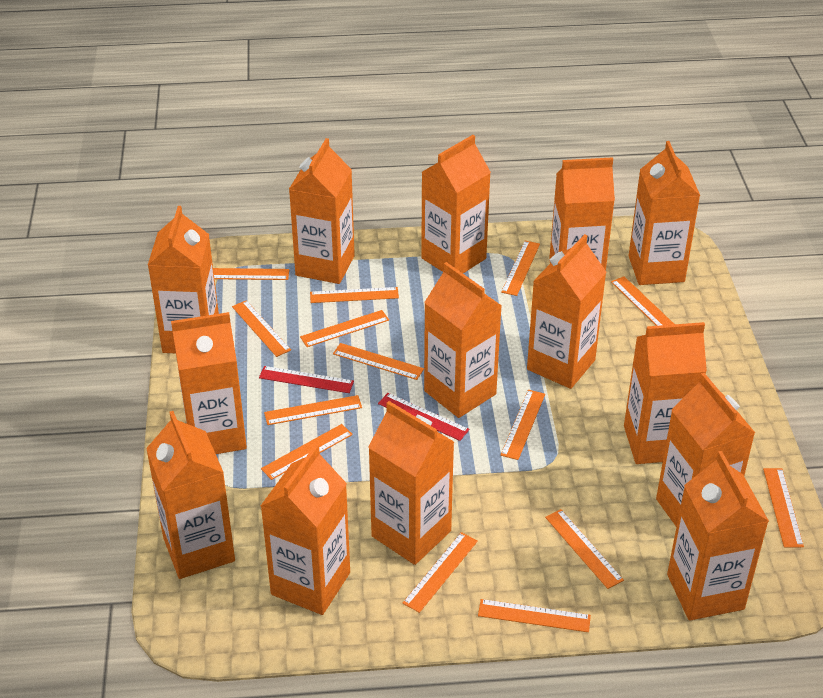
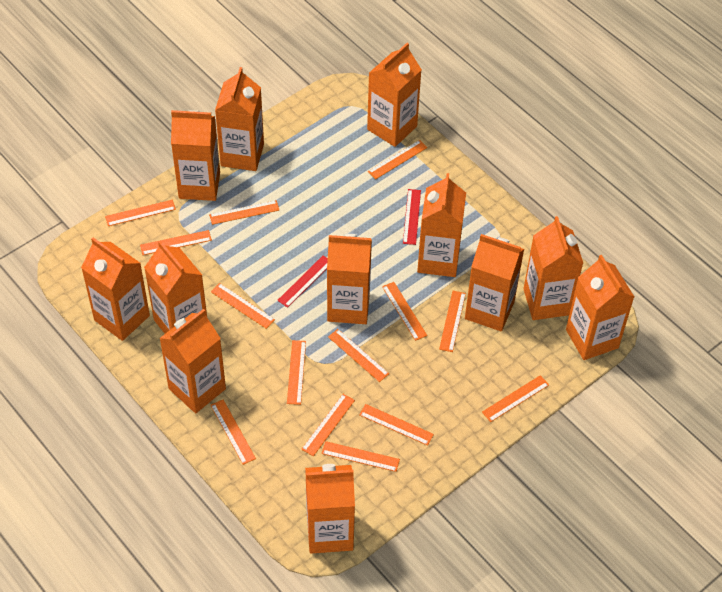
orange carton: 14 -> 12

